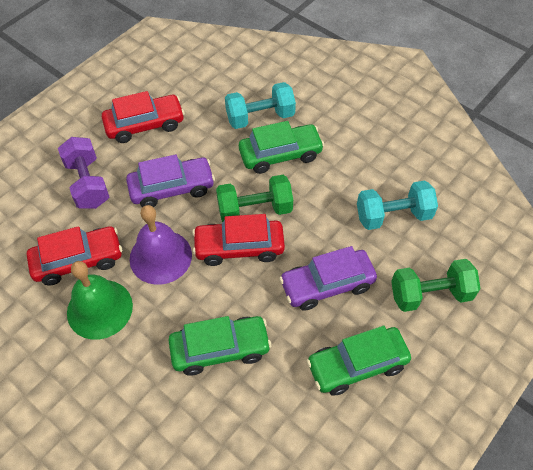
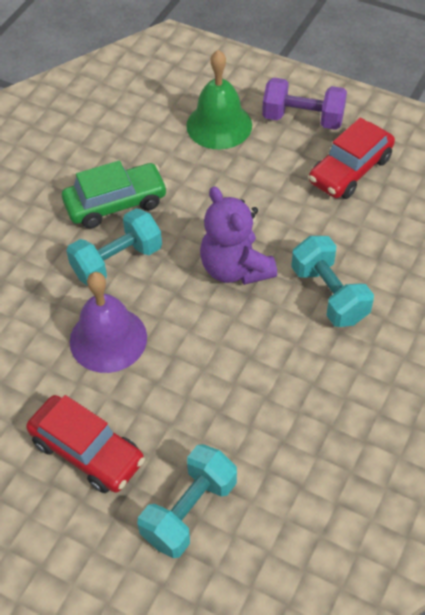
green car: 3 -> 1
green dumbbell: 2 -> 0
purple car: 2 -> 0
purple teddy bear: 0 -> 1
red car: 3 -> 2
turquoise dumbbell: 2 -> 3

